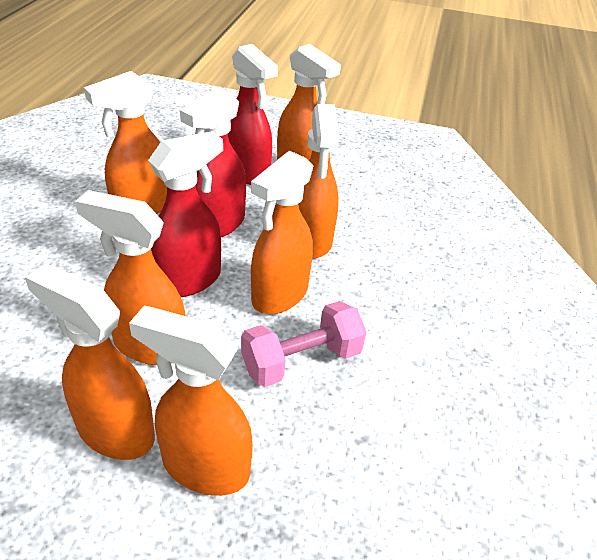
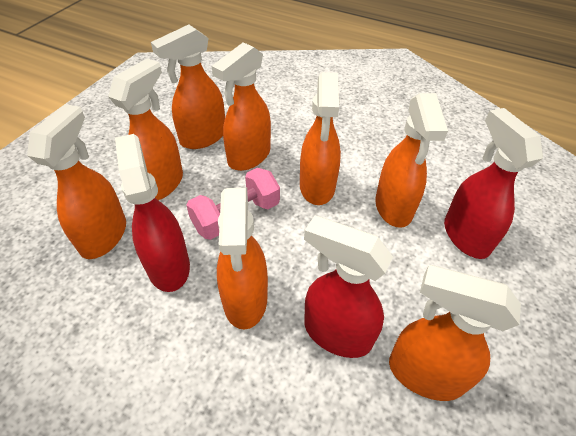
orange spray bottle: 7 -> 8

